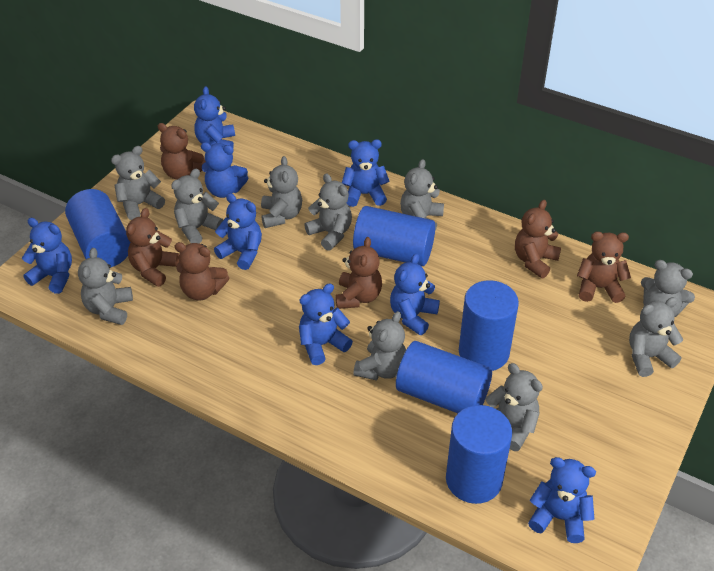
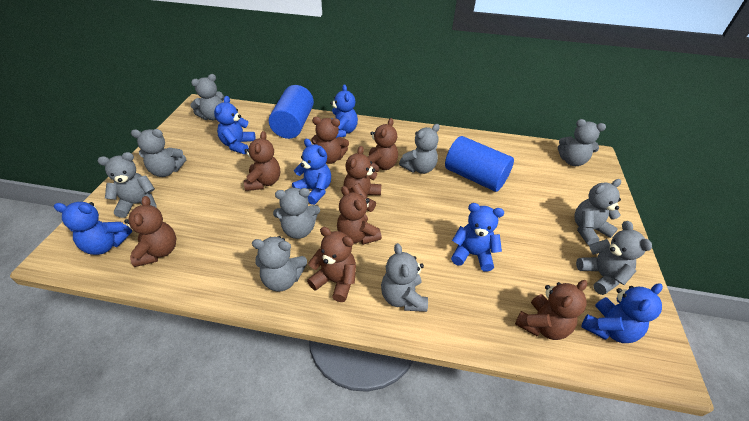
blue cylinder: 5 -> 2
blue teddy bear: 8 -> 6
brown teddy bear: 6 -> 8

